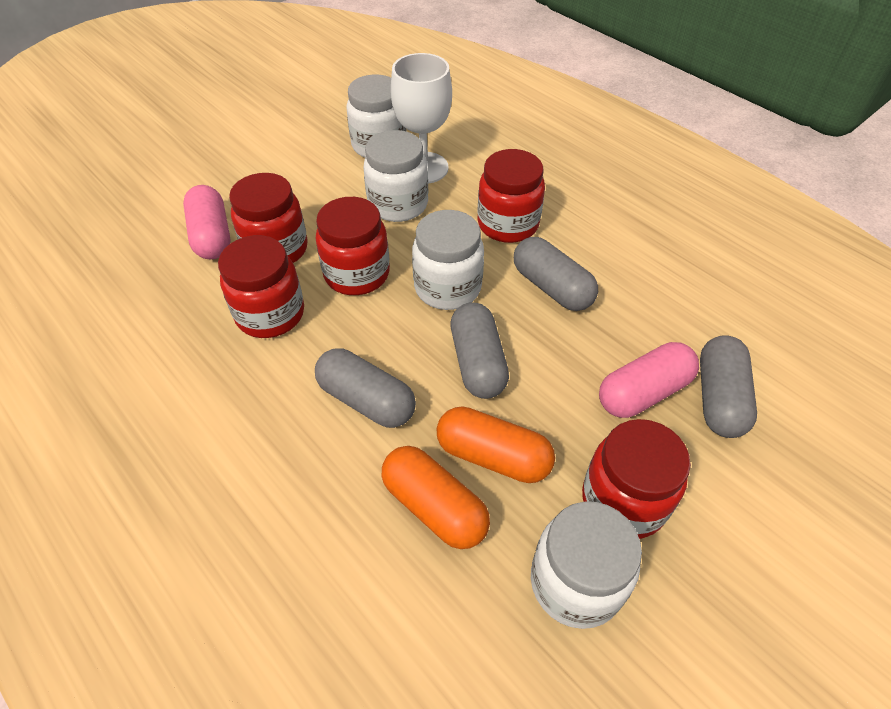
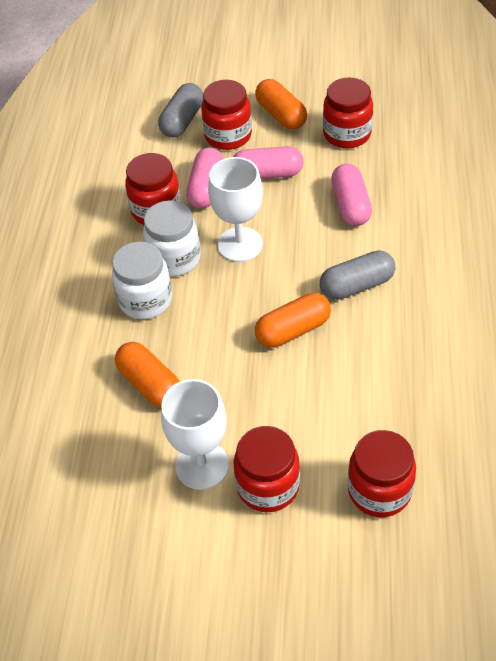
grey capsule: 4 -> 2
orange capsule: 2 -> 3
pink capsule: 2 -> 3
white goblet: 1 -> 2
white jar: 4 -> 2

